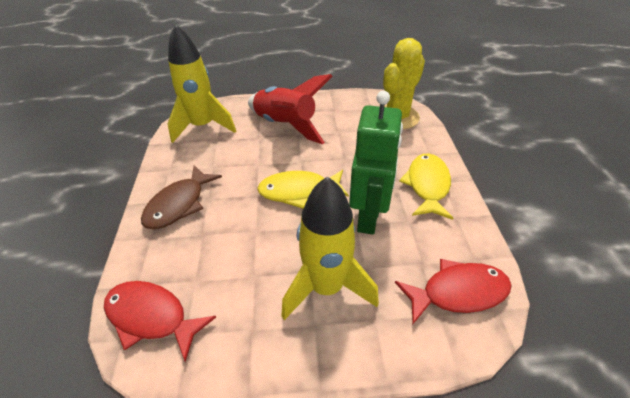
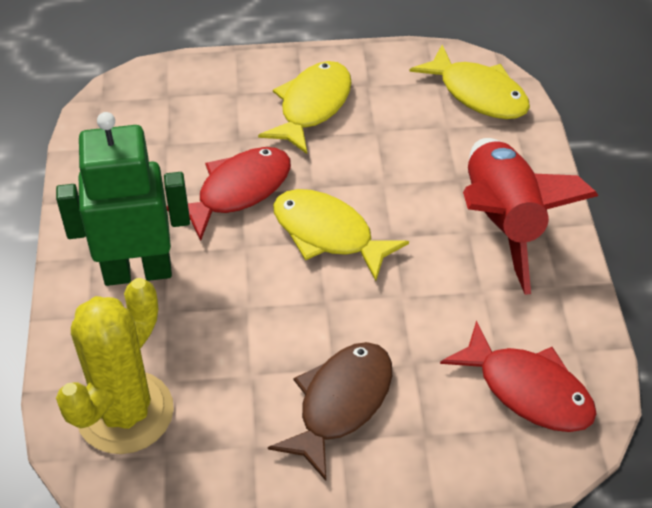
yellow fish: 2 -> 3
yellow rocket: 2 -> 0

